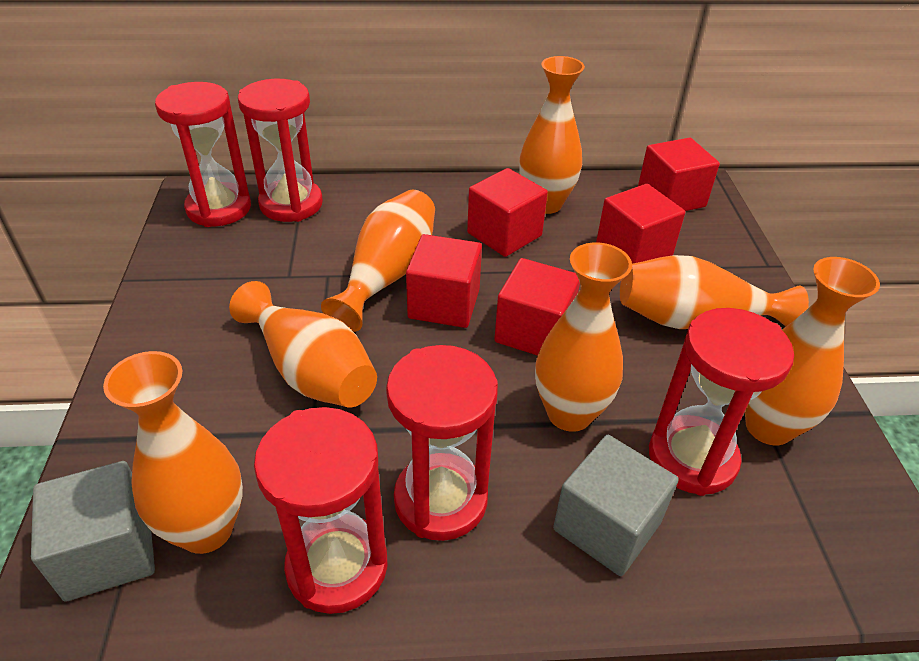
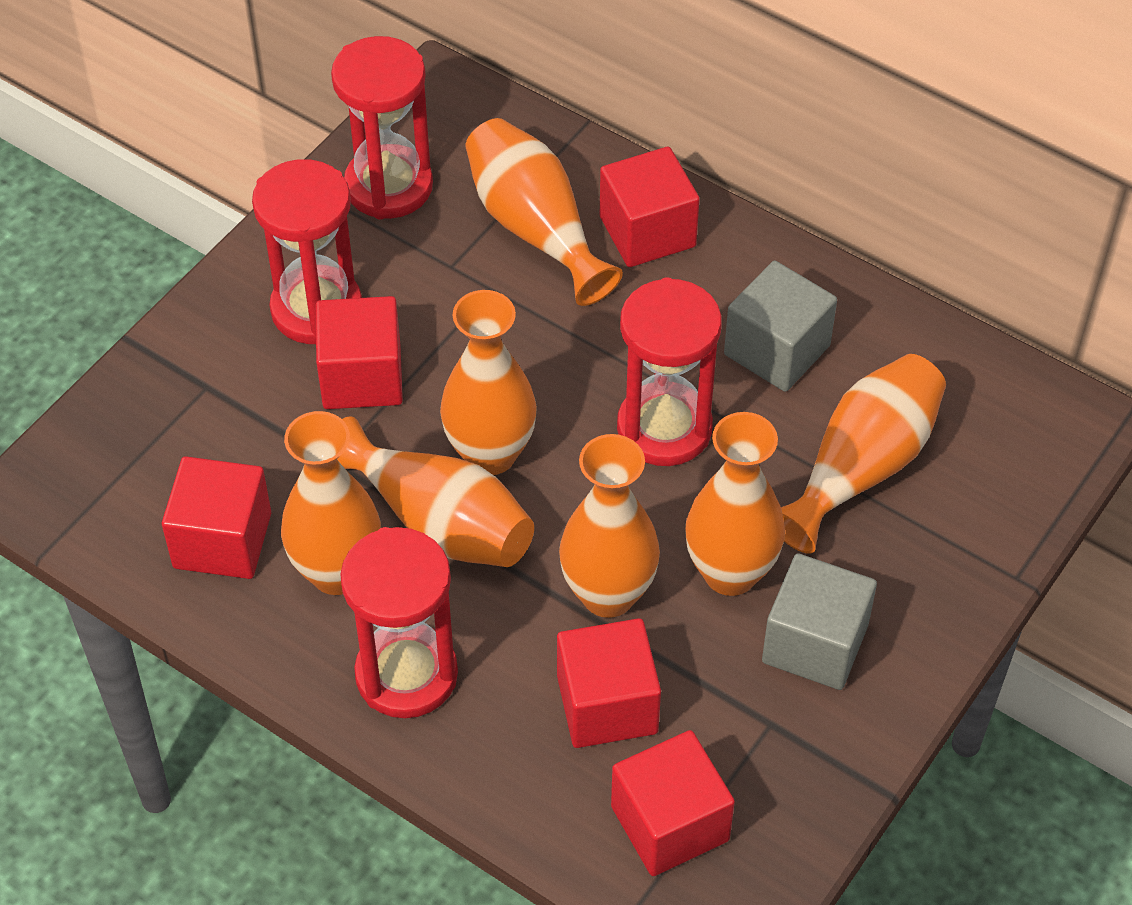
red hourglass: 5 -> 4

